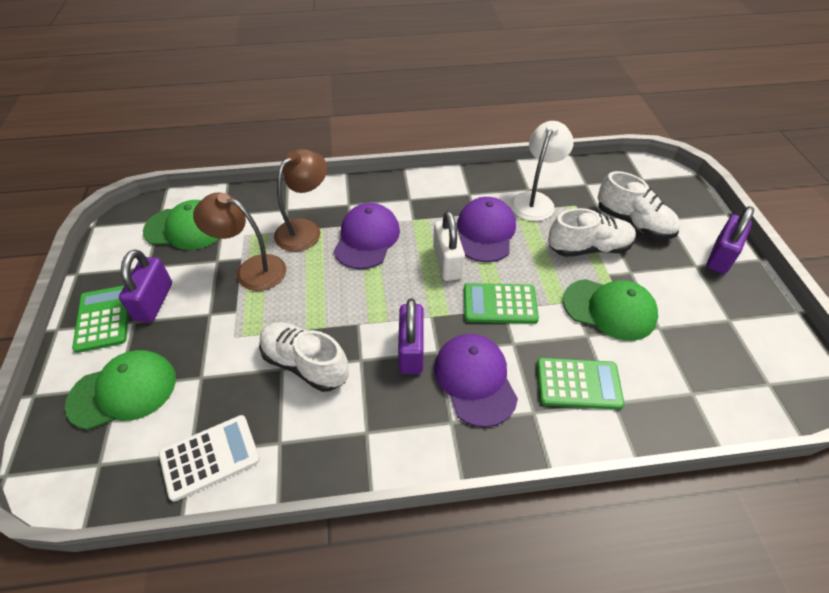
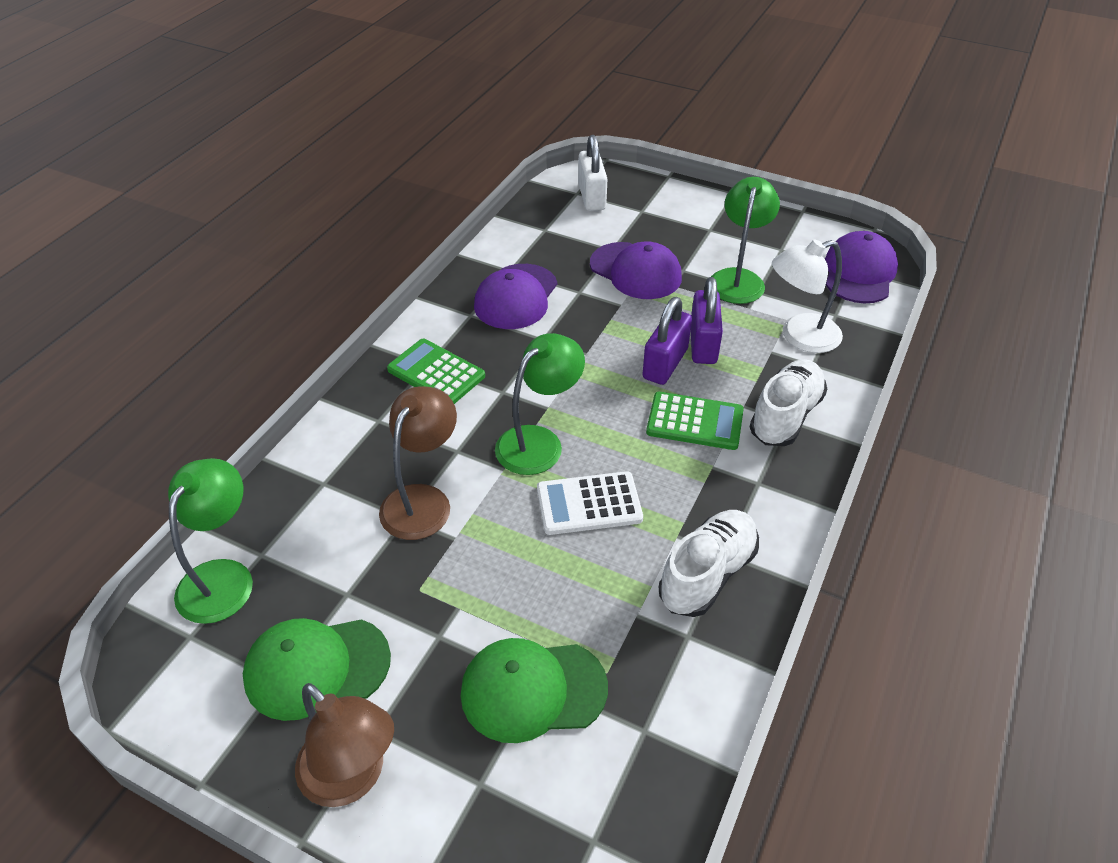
green calculator: 3 -> 2
green cap: 3 -> 2
green lamp: 0 -> 3
purple padlock: 3 -> 2
white shoe: 3 -> 2

